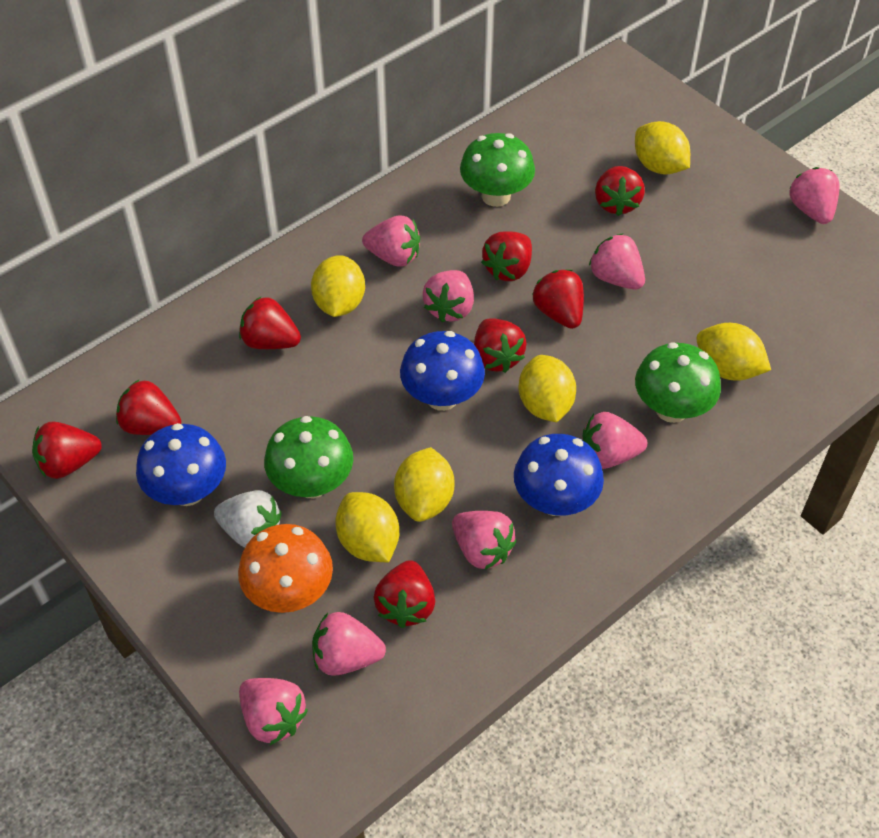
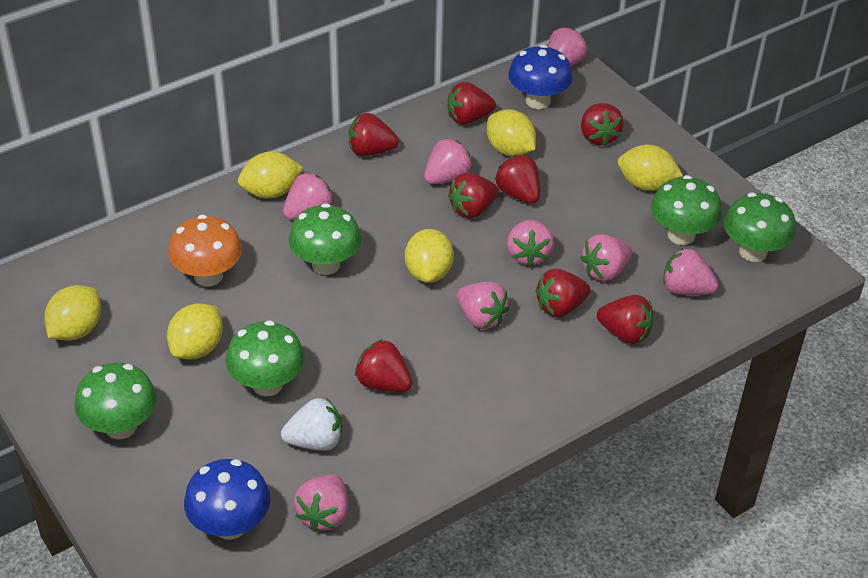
blue mushroom: 3 -> 2
green mushroom: 3 -> 5

